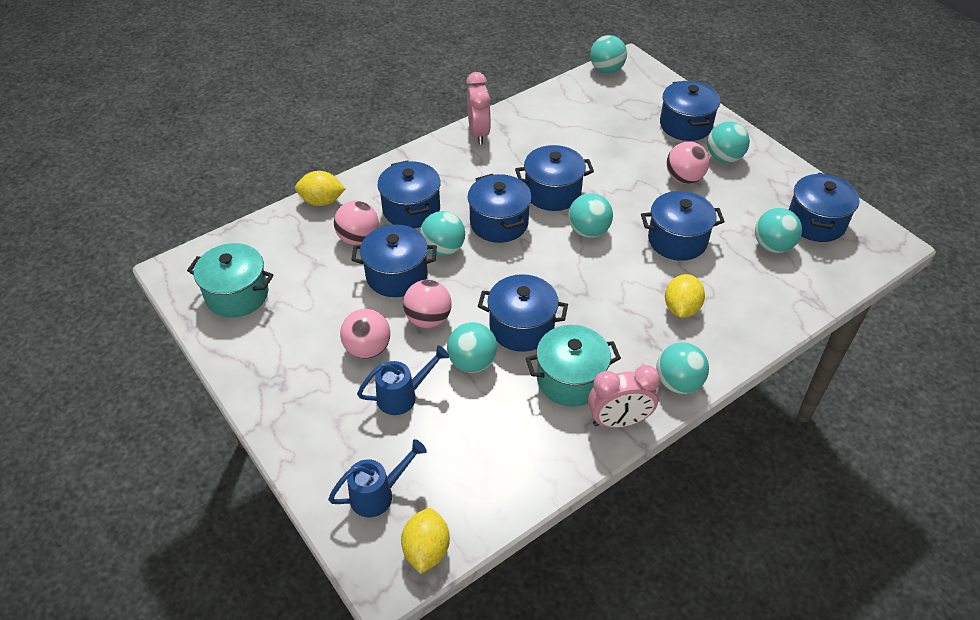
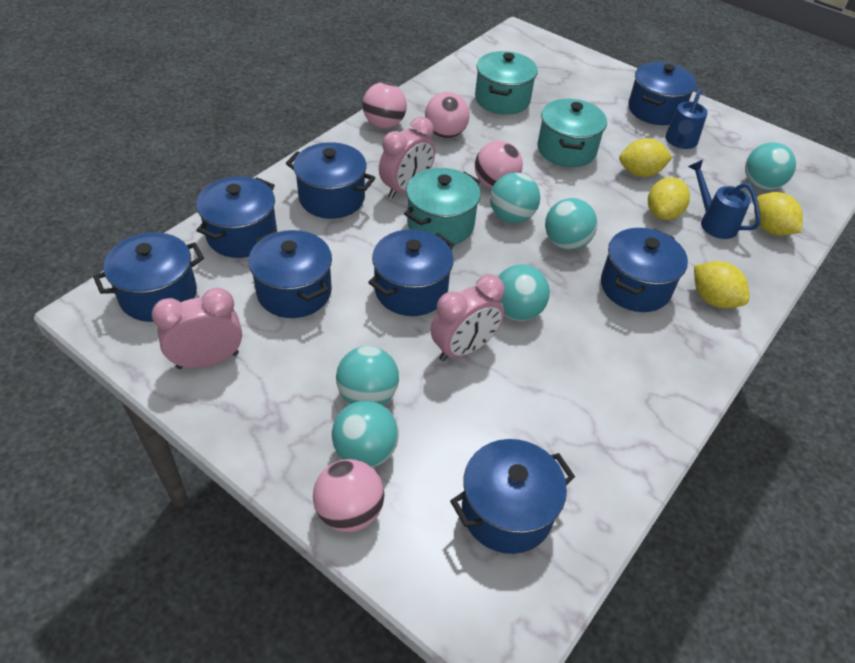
pink clock: 2 -> 3
turquoise ball: 7 -> 6
turquoise pot: 2 -> 3
yellow lemon: 3 -> 4

